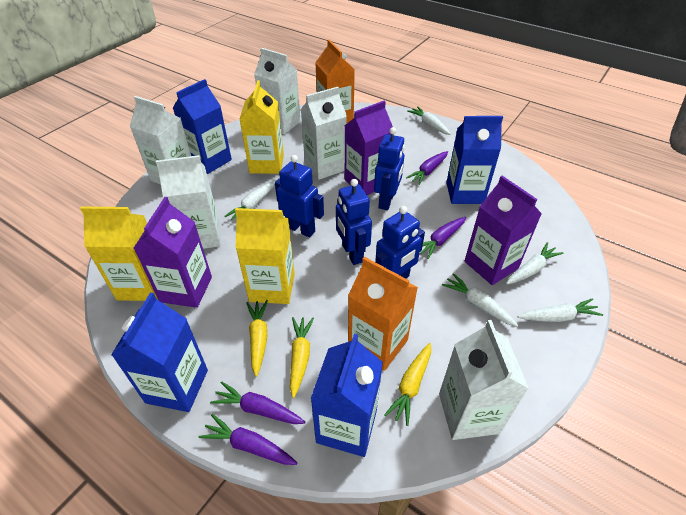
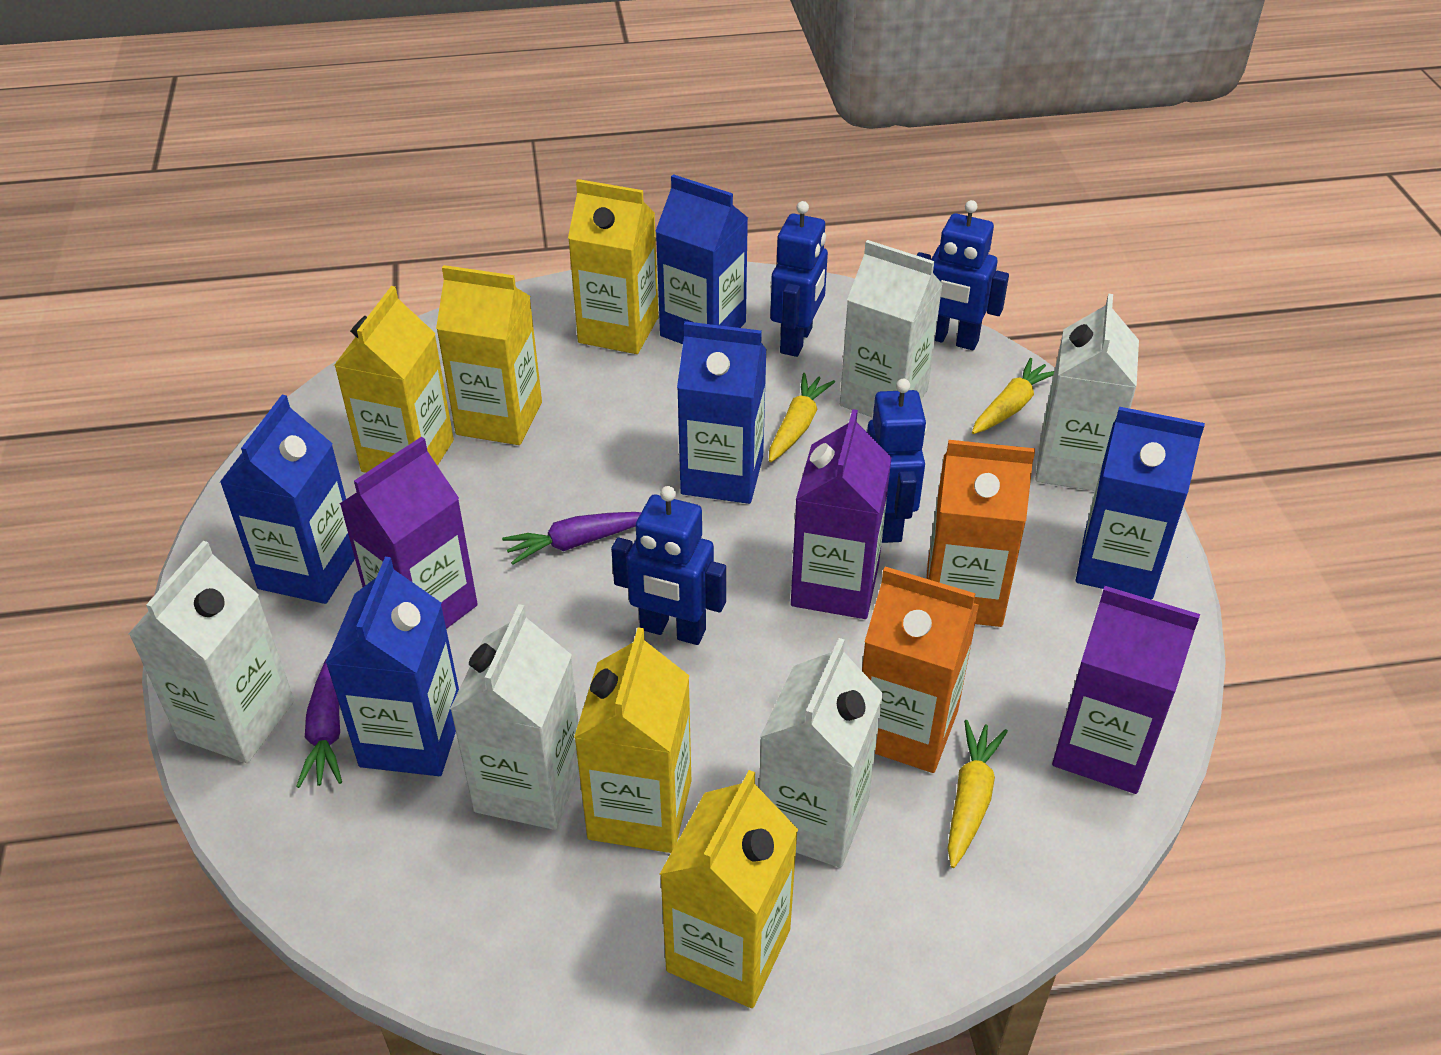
blue carton: 4 -> 5
purple carrot: 4 -> 2
white carrot: 5 -> 0
yellow carton: 3 -> 5

